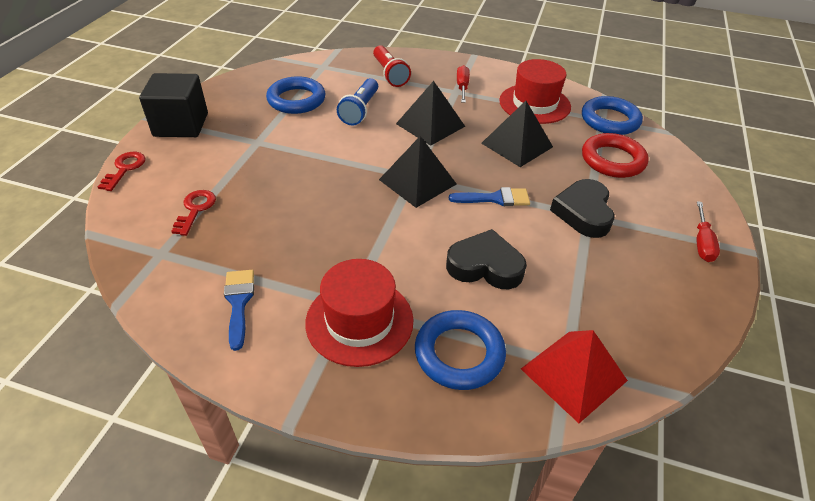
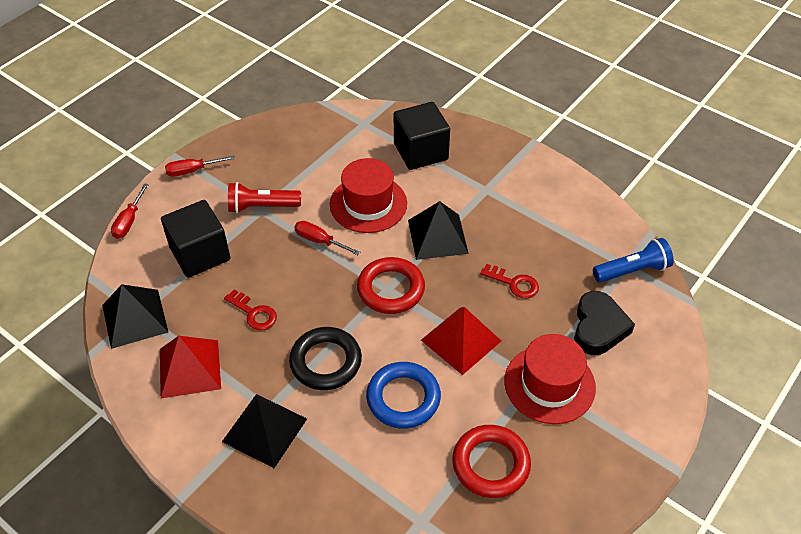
black cube: 1 -> 2
black heart: 2 -> 1
black ring: 0 -> 1
blue brush: 2 -> 0
blue ring: 3 -> 1
red pyramid: 1 -> 2
red ring: 1 -> 2
red screwdriver: 2 -> 3

